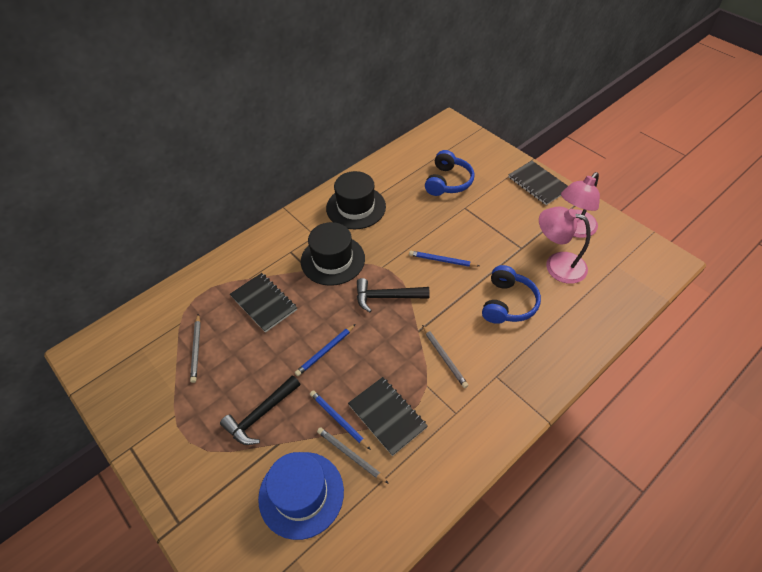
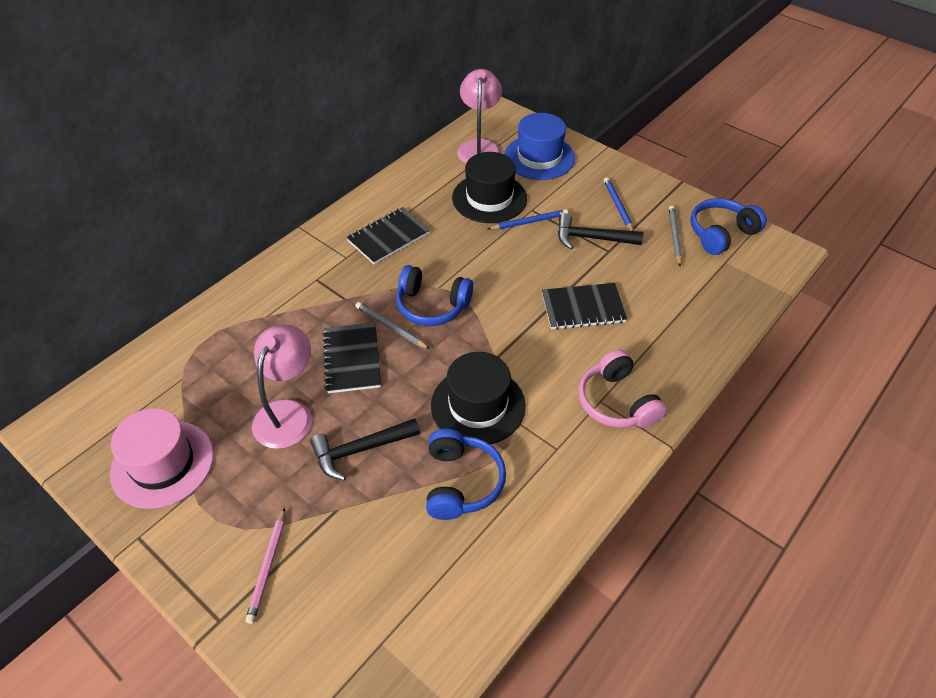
blue headphones: 2 -> 3
blue pencil: 3 -> 2
grey pencil: 3 -> 2
pink hat: 0 -> 1
pink headphones: 0 -> 1
pink pencil: 0 -> 1

